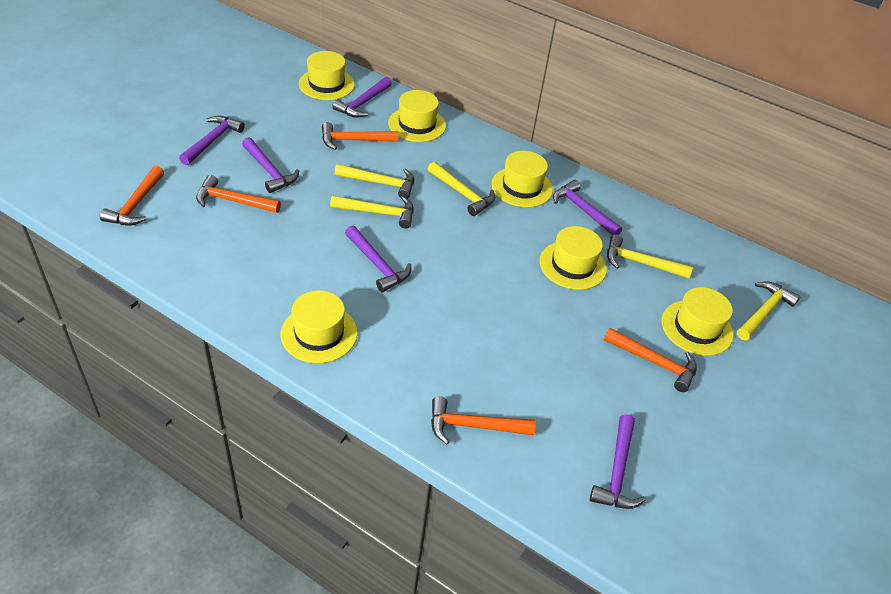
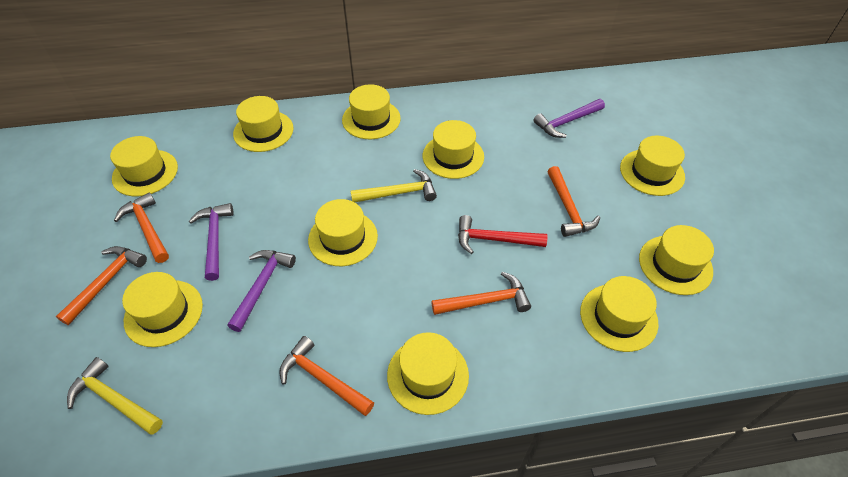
purple hammer: 6 -> 3
red hammer: 0 -> 1
yellow hammer: 5 -> 2
yellow hat: 6 -> 10

